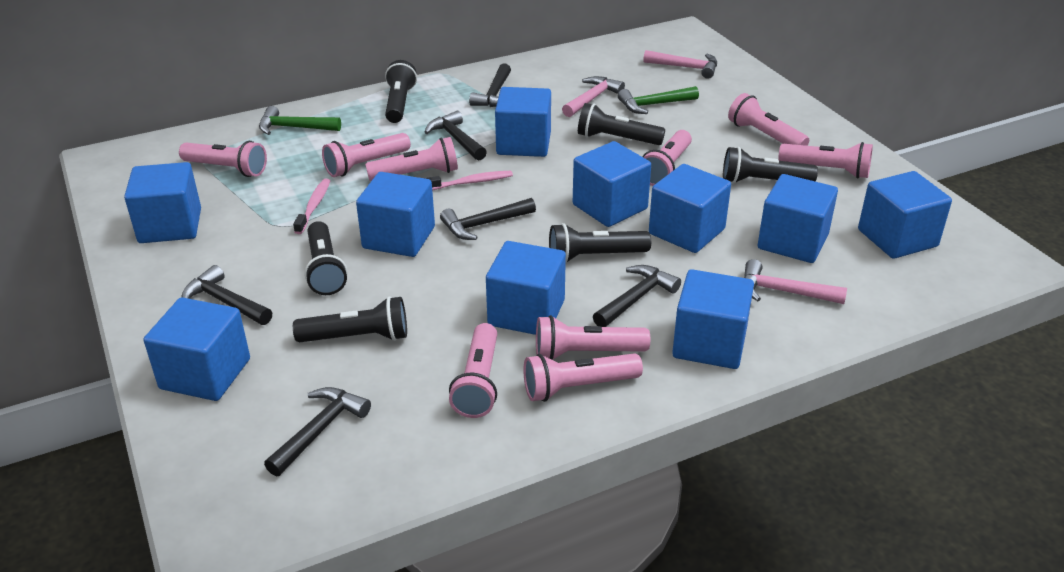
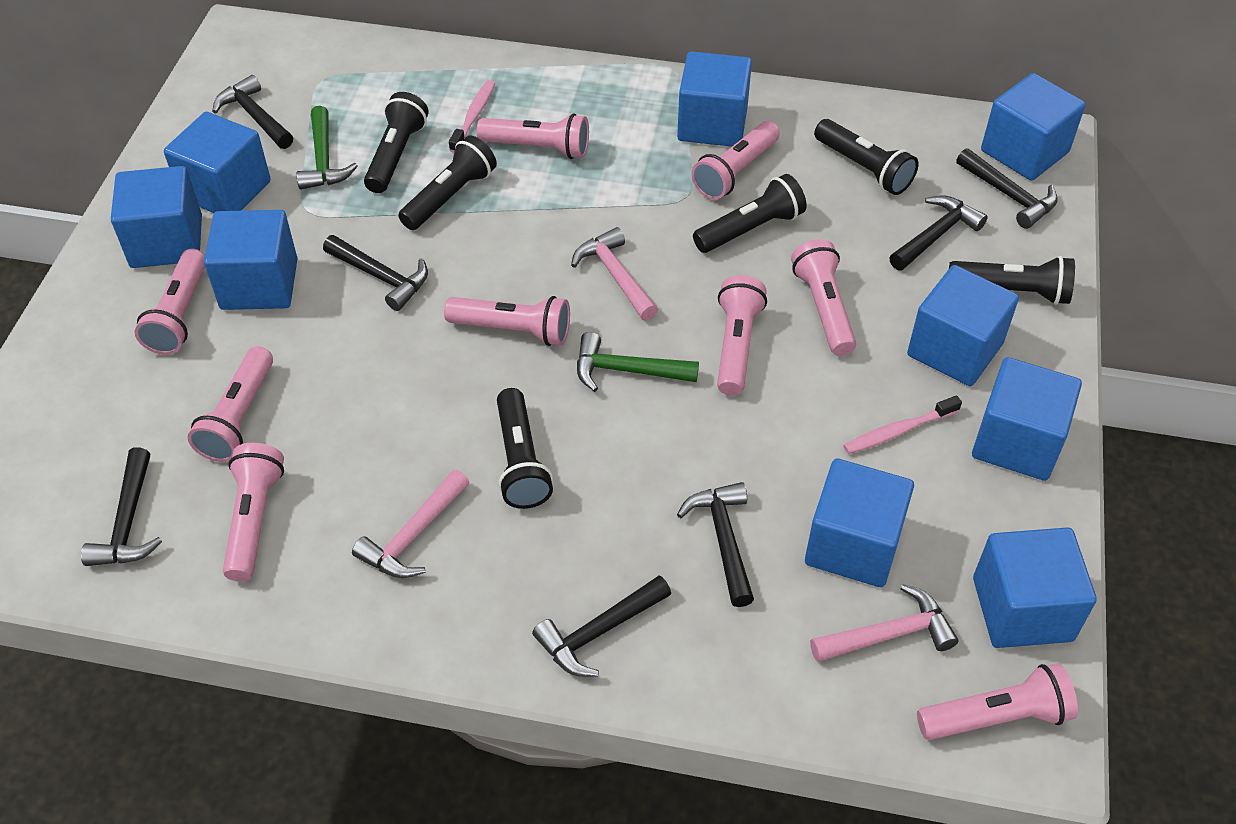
black hammer: 6 -> 7
blue cube: 10 -> 9

